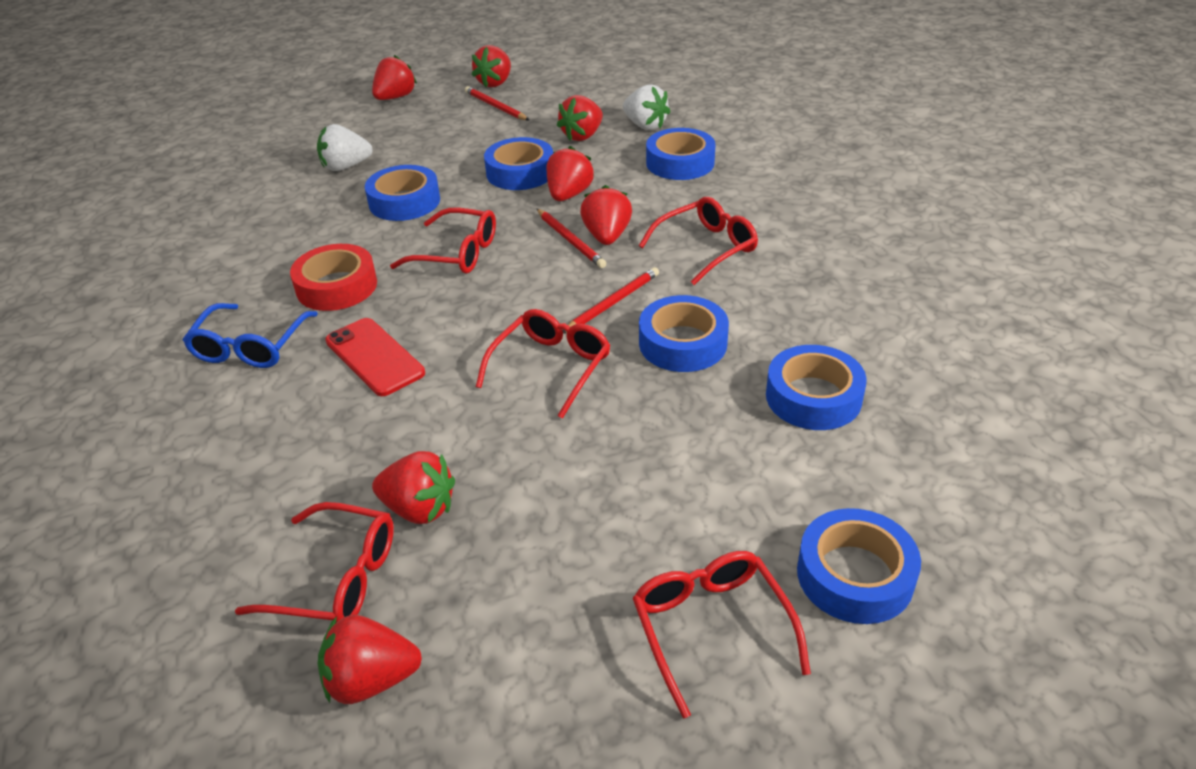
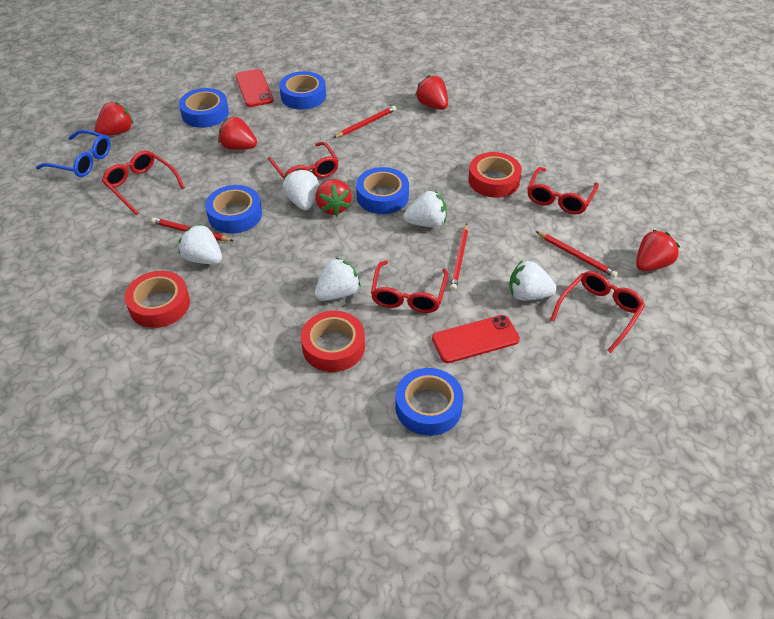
blue tape: 6 -> 5
red pencil: 3 -> 4
red phone: 1 -> 2
red strawberry: 7 -> 5
red tape: 1 -> 3
white strawberry: 2 -> 5

